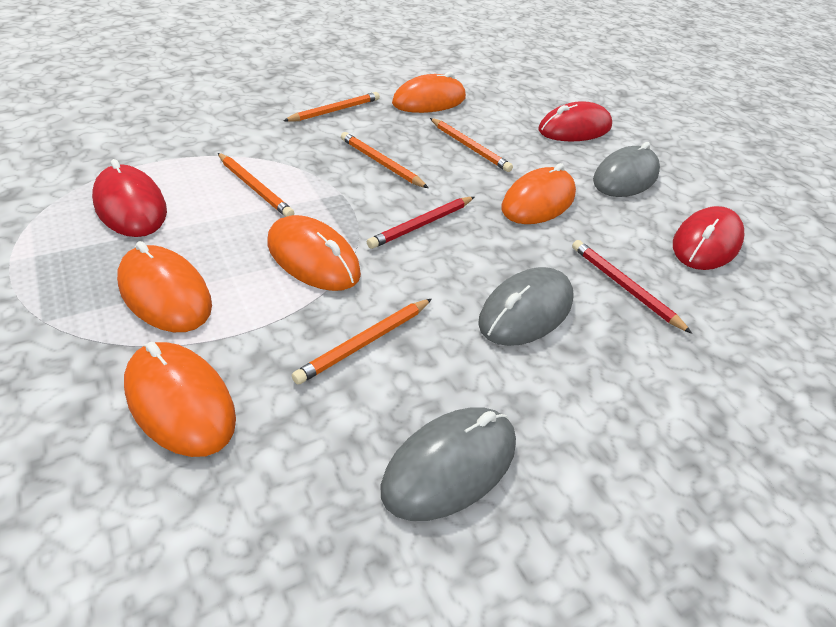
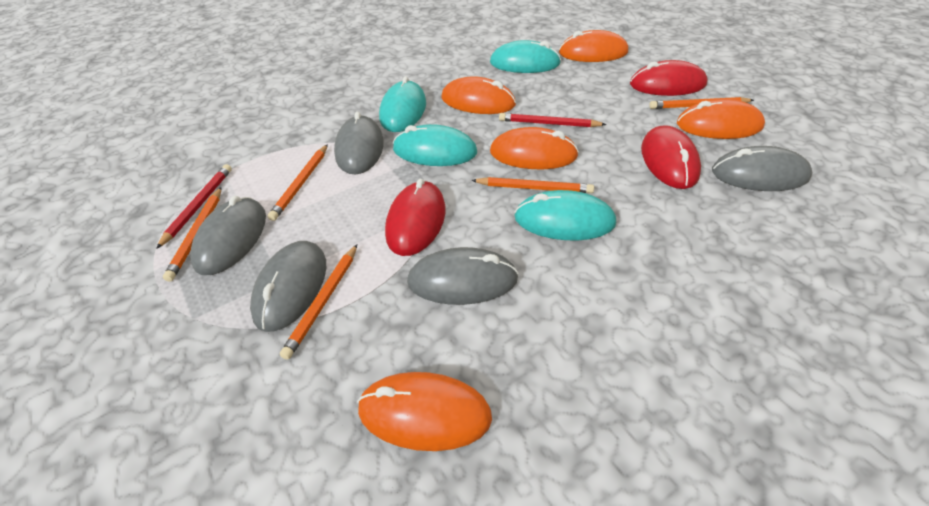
grey mouse: 3 -> 5
turquoise mouse: 0 -> 4

